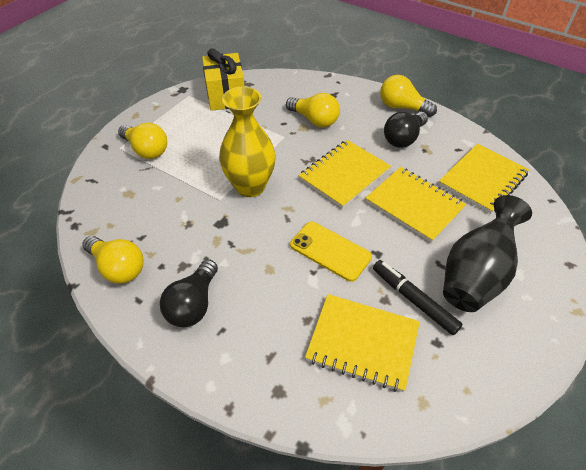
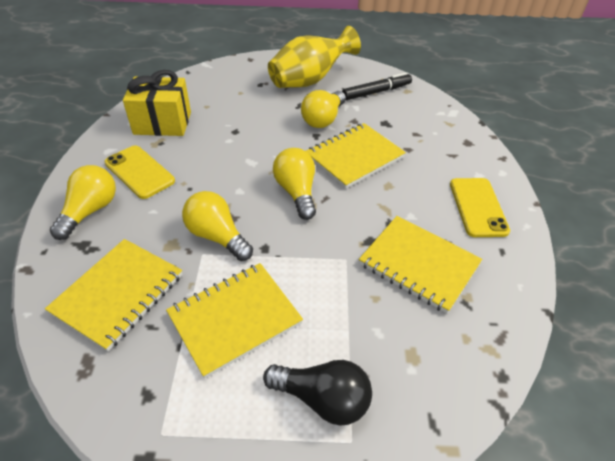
black light bulb: 2 -> 1
black vase: 1 -> 0
yellow phone: 1 -> 2

